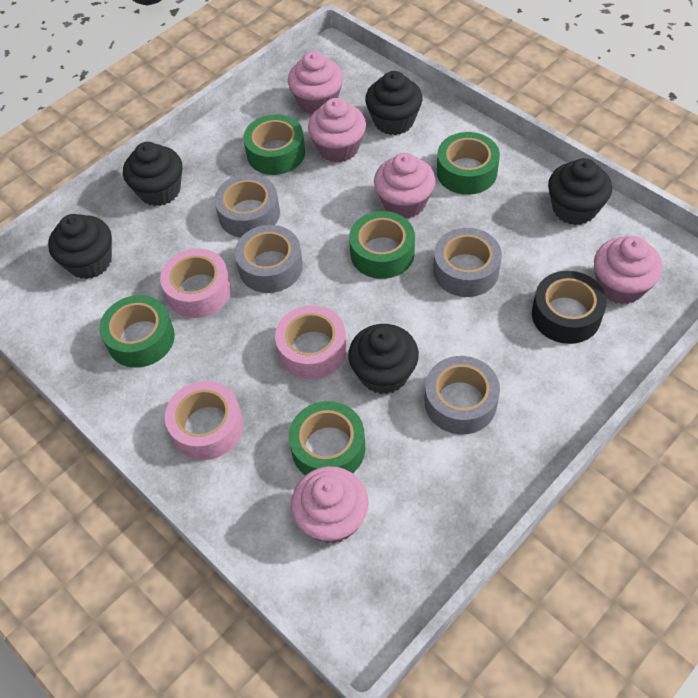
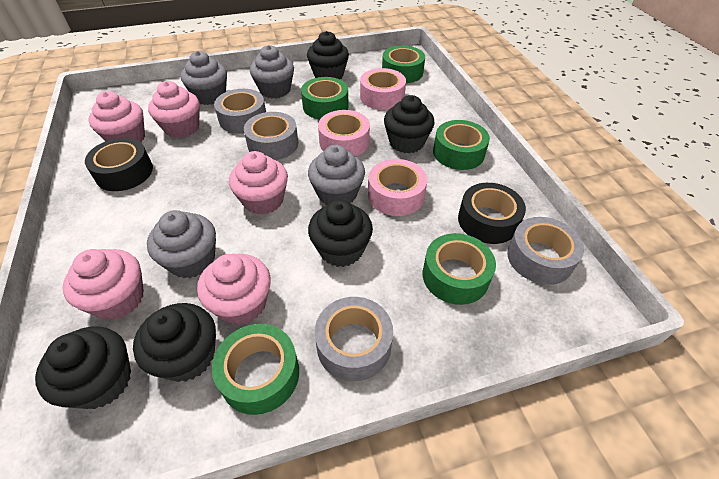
black tape: 1 -> 2
grey cupcake: 0 -> 4

